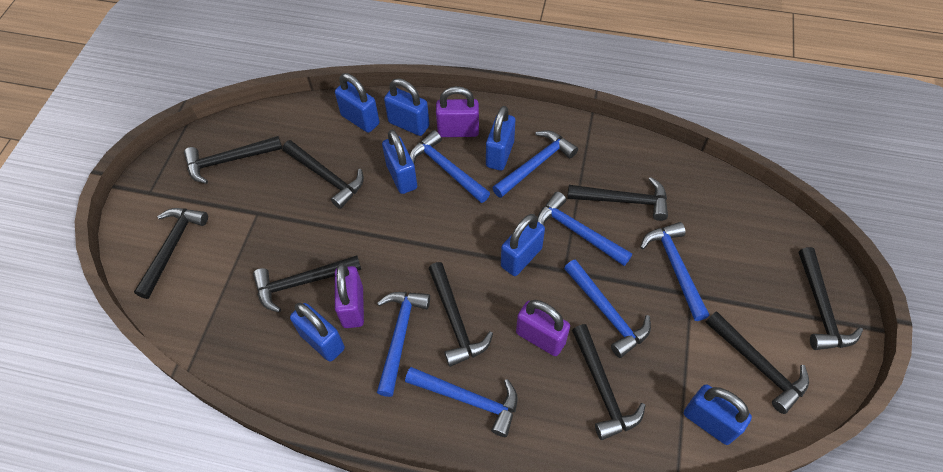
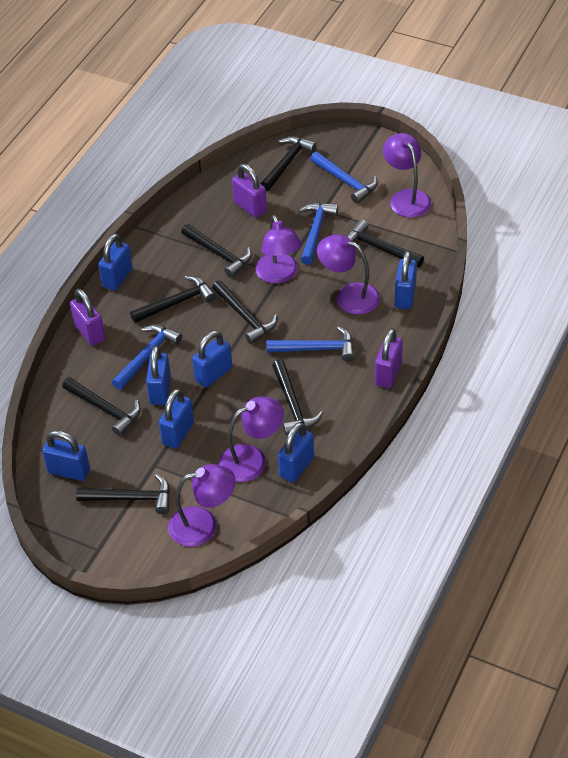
black hammer: 9 -> 8
blue hammer: 7 -> 4
purple lamp: 0 -> 5

